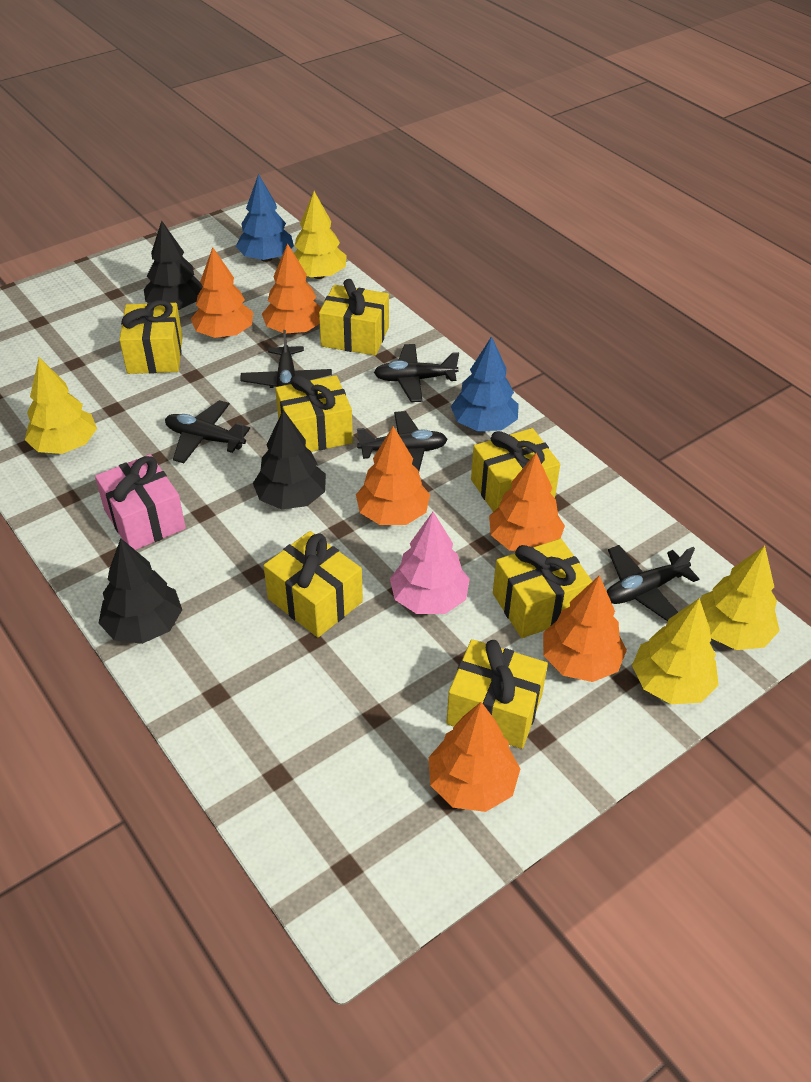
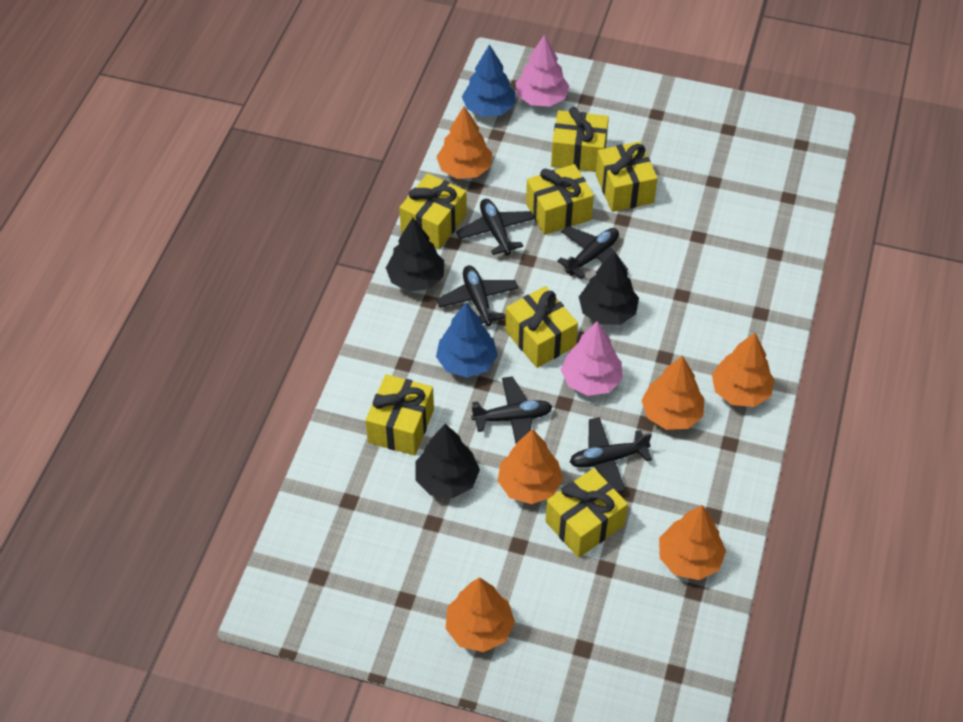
pink gift: 1 -> 0
pink tree: 1 -> 2
yellow tree: 4 -> 0

